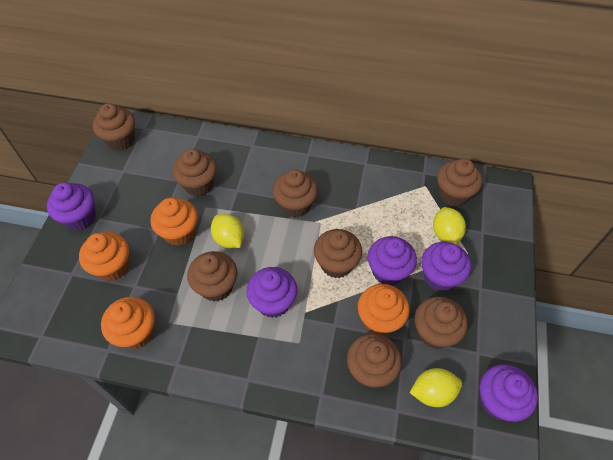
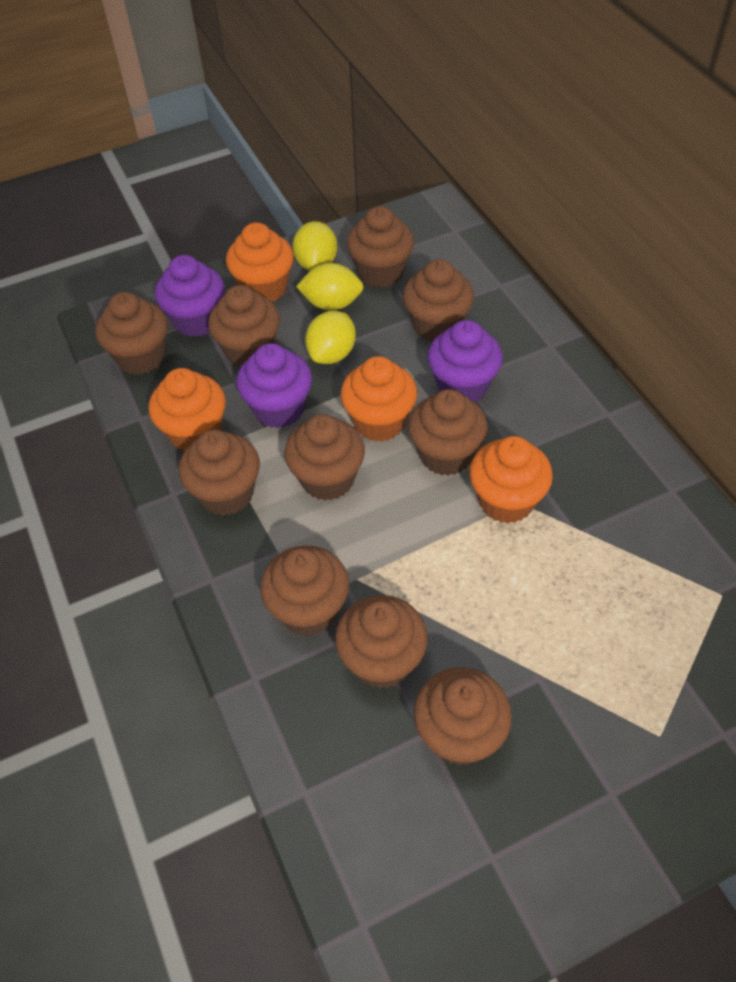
brown cupcake: 8 -> 10
purple cupcake: 5 -> 3

